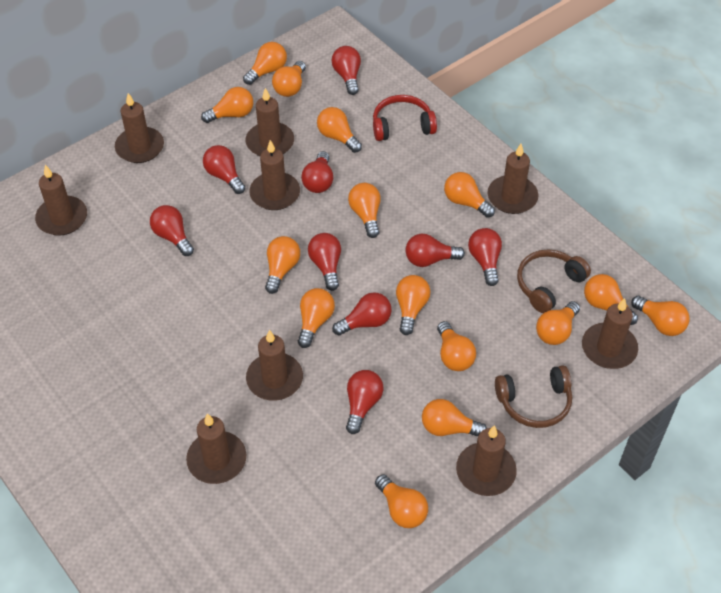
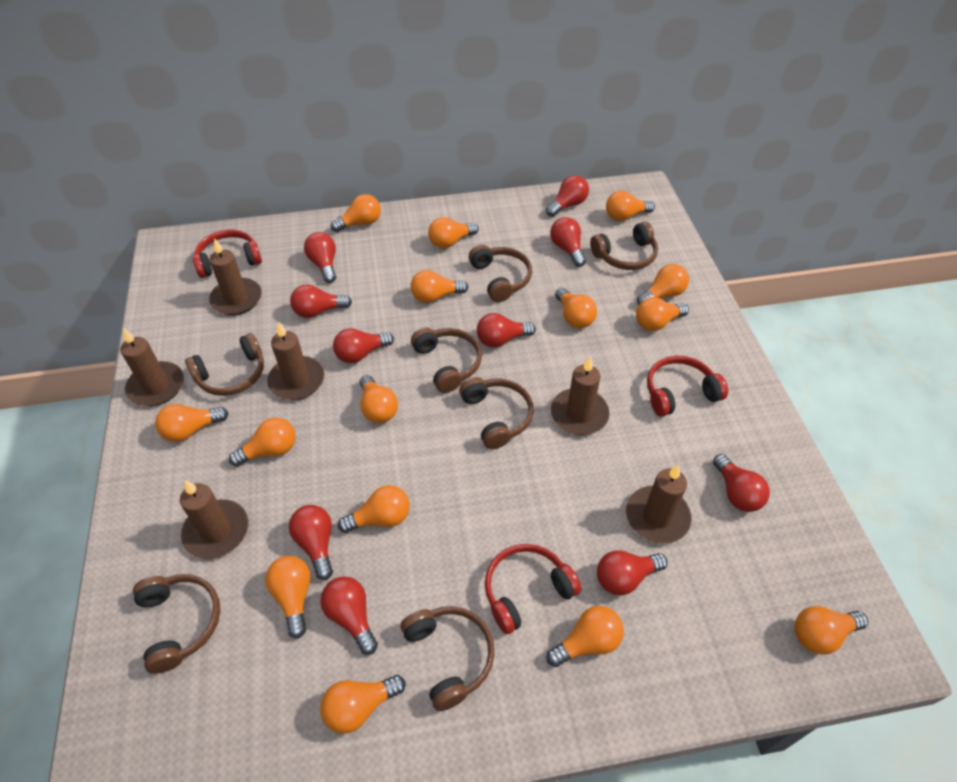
brown candle: 9 -> 6
brown headphones: 2 -> 7
red headphones: 1 -> 3
red light bulb: 9 -> 10

